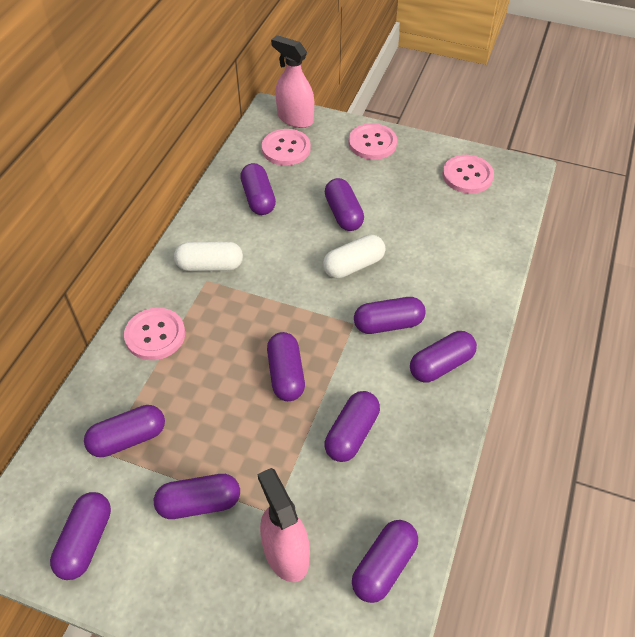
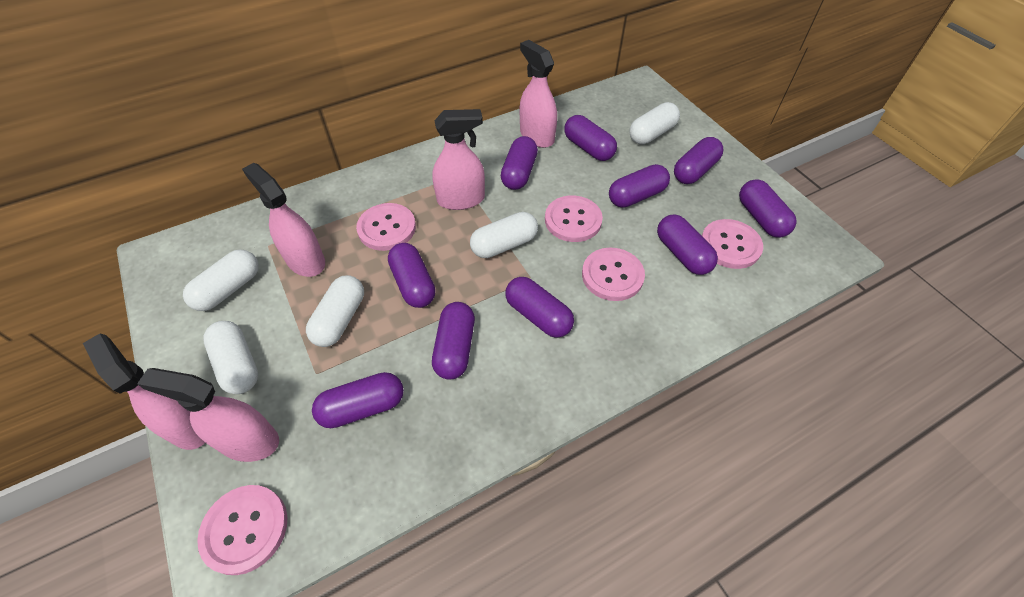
pink button: 4 -> 5
pink spray bottle: 2 -> 5
white capsule: 2 -> 5

